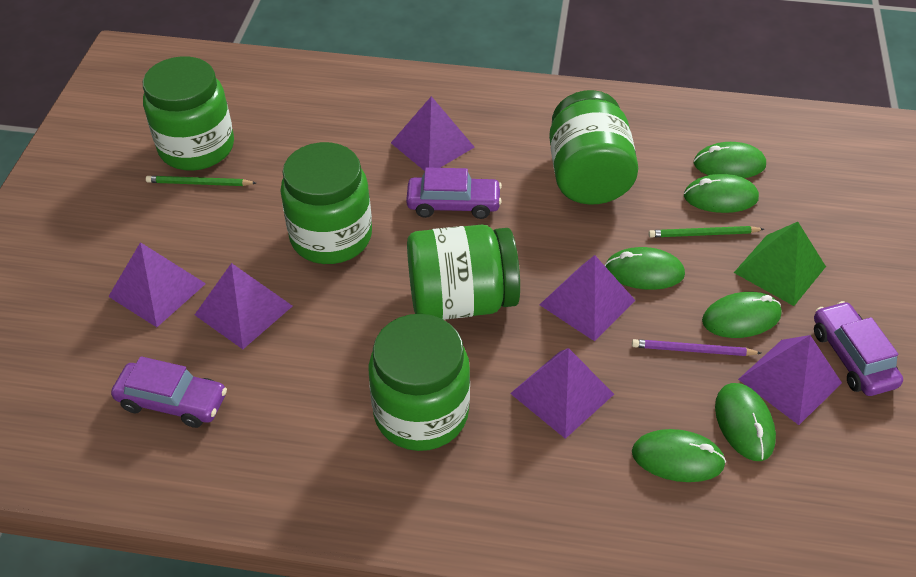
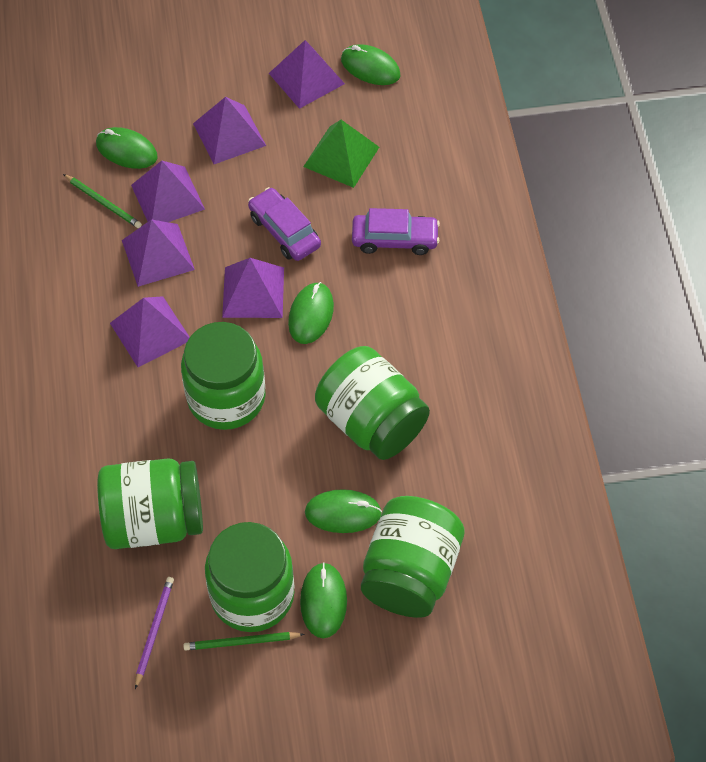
green mouse: 6 -> 5
purple car: 3 -> 2

